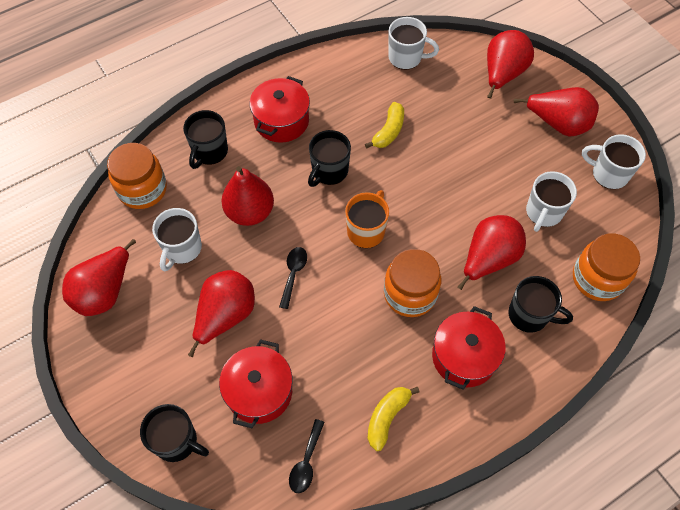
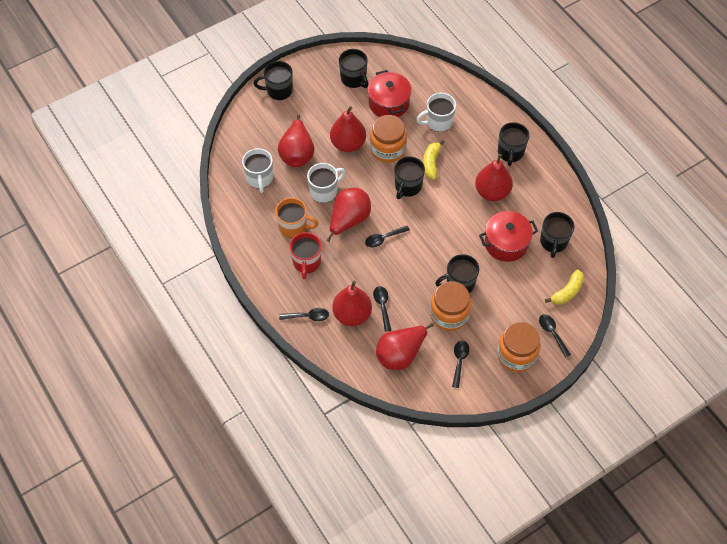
black mug: 4 -> 6
black spoon: 2 -> 5
red mug: 0 -> 1
red pot: 3 -> 2
white mug: 4 -> 3

